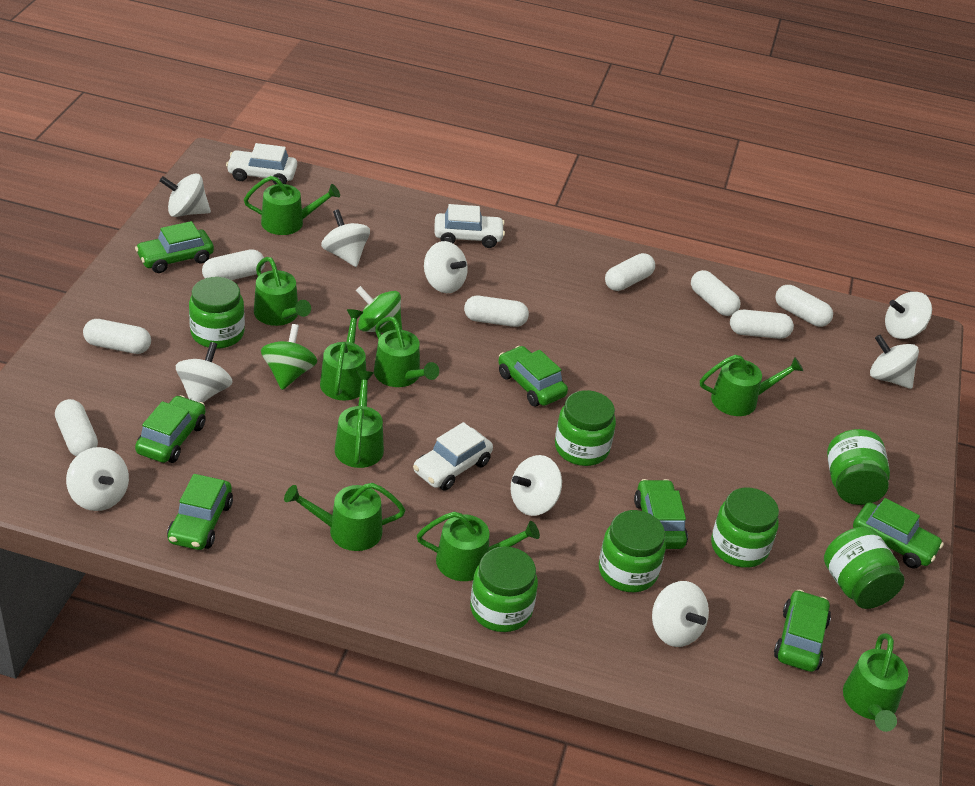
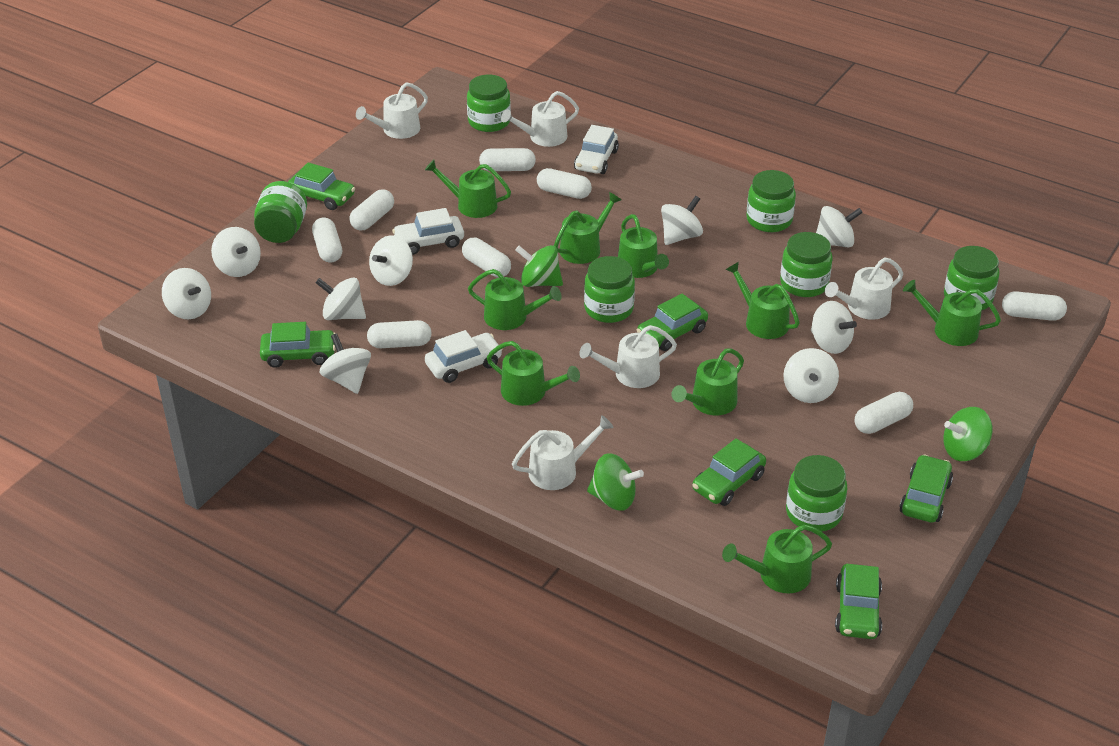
green car: 7 -> 6
green spinning top: 2 -> 3
white watering can: 0 -> 5

